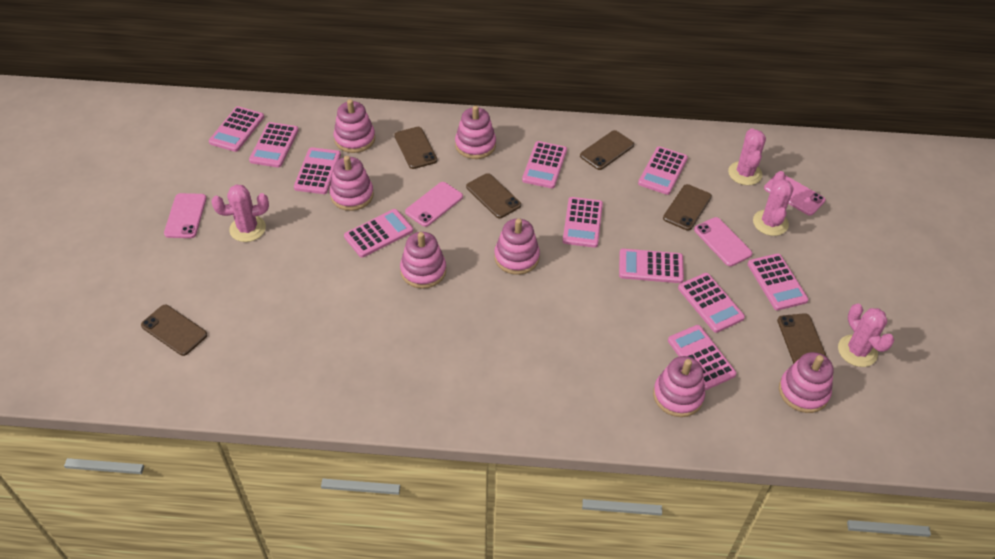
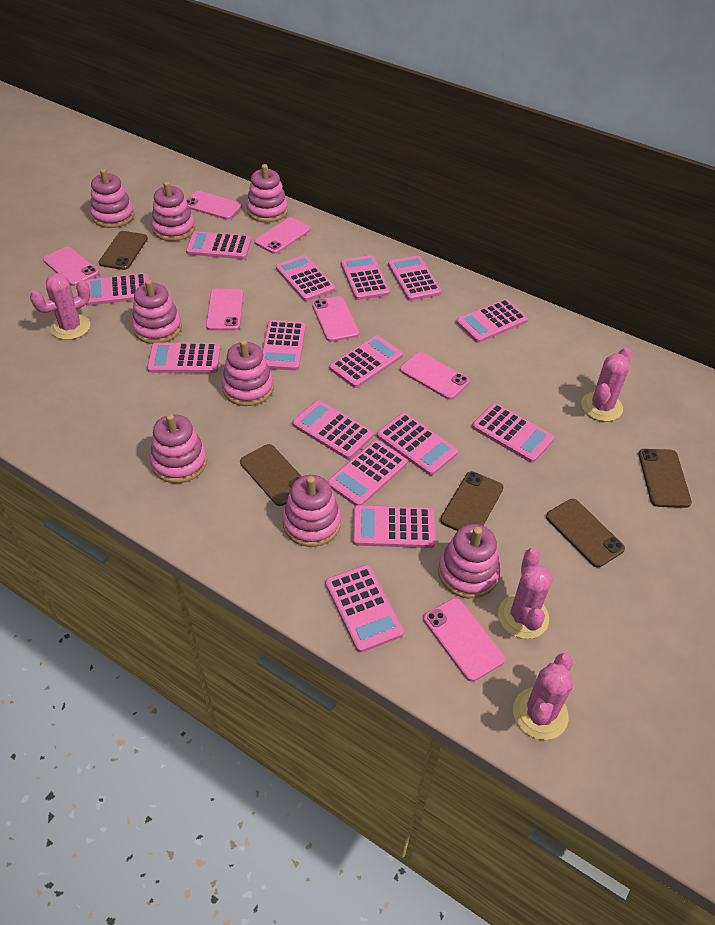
brown phone: 6 -> 5
pink calculator: 11 -> 15
pink phone: 4 -> 7
pink stacking toy: 7 -> 8

